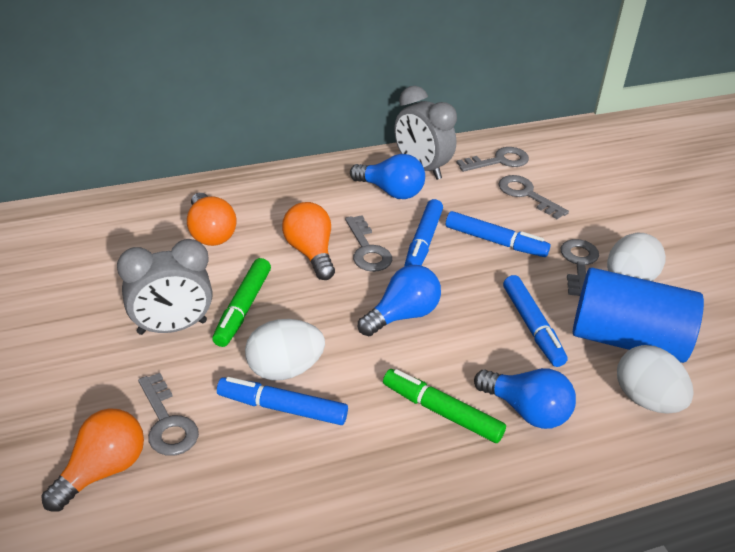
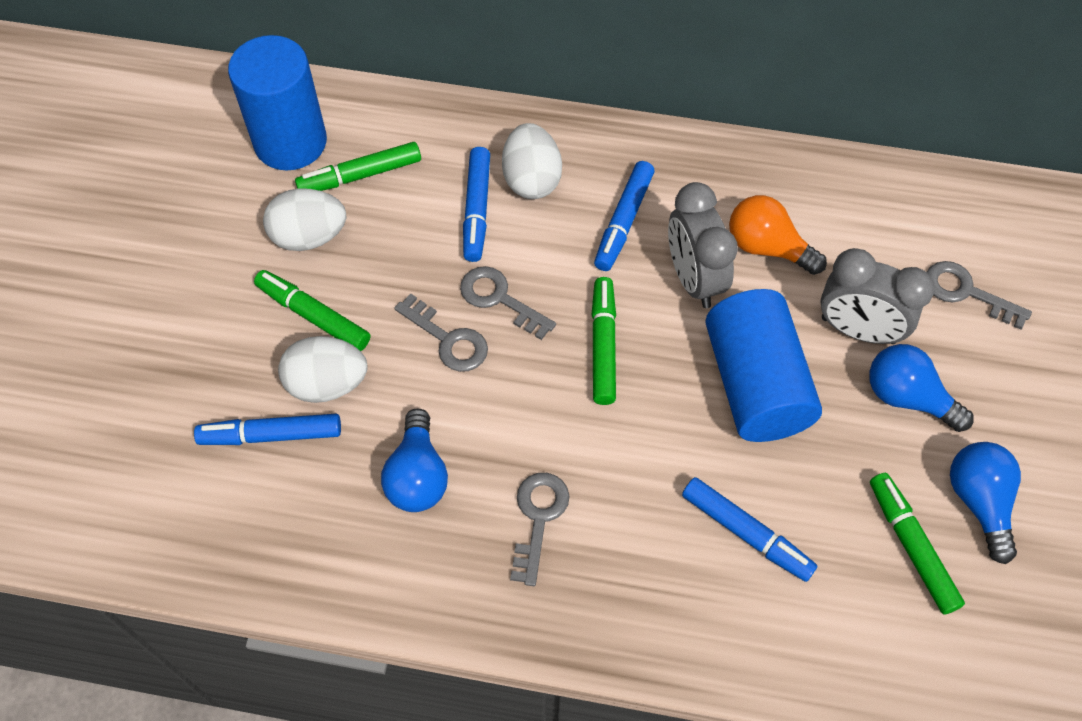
blue cylinder: 1 -> 2
green marker: 2 -> 4
grey key: 5 -> 4
orange light bulb: 3 -> 1

